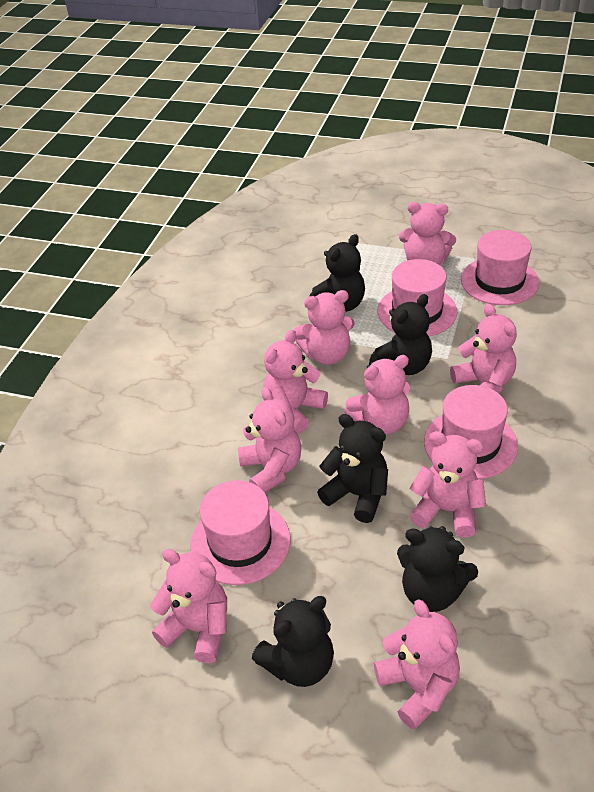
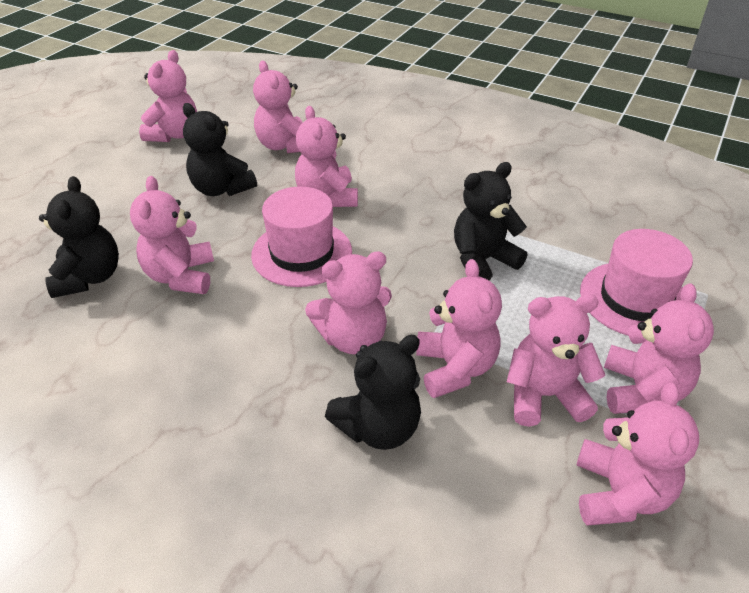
black teddy bear: 5 -> 4
pink hat: 4 -> 2

